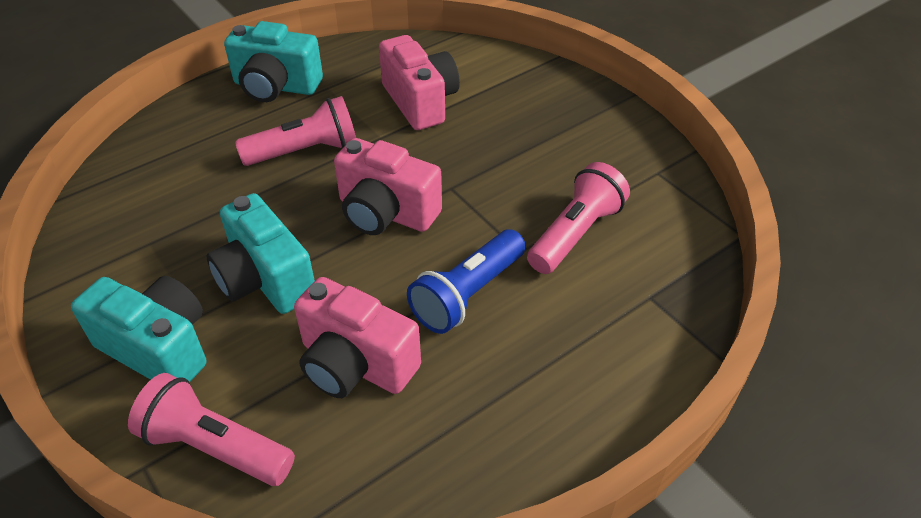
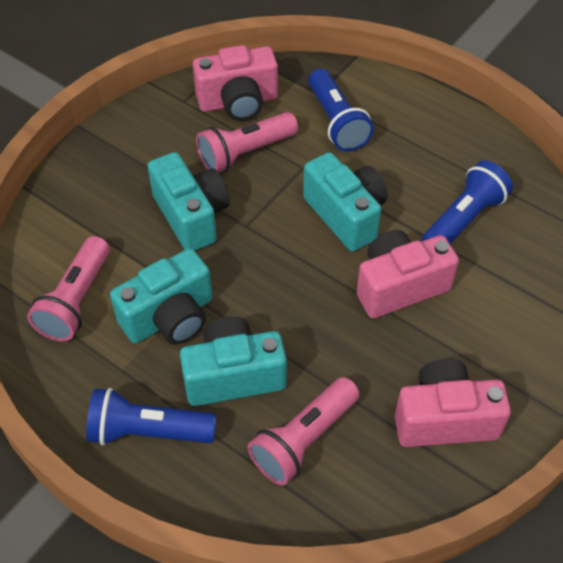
blue flashlight: 1 -> 3
turquoise camera: 3 -> 4

